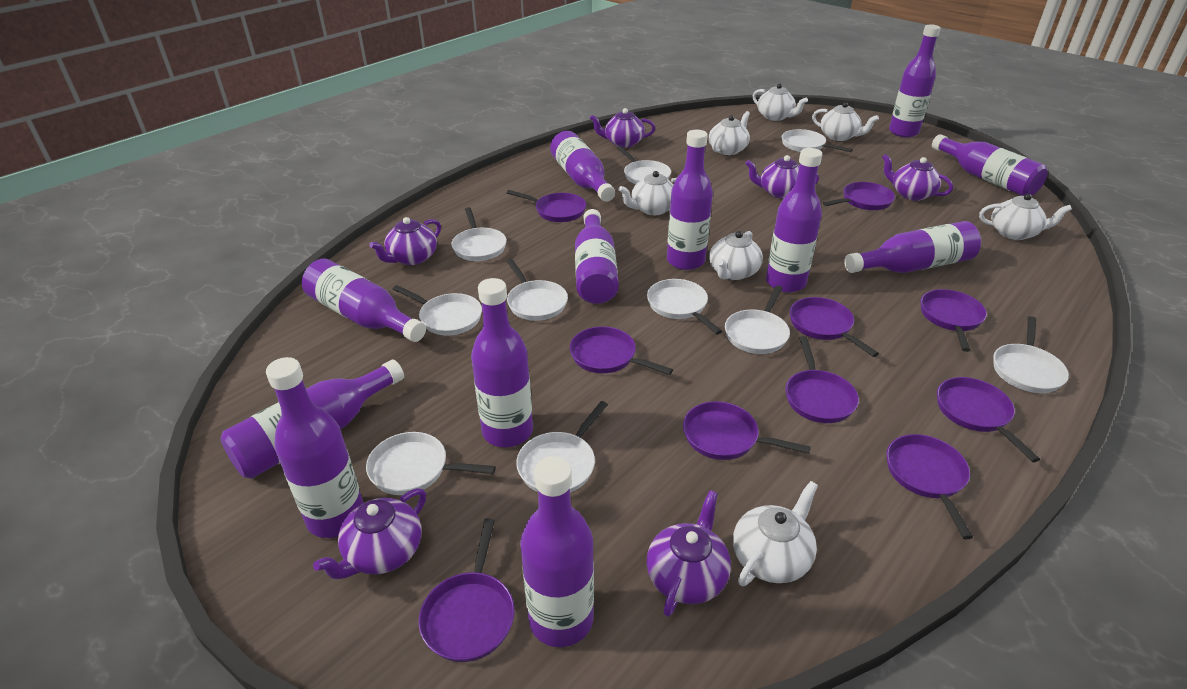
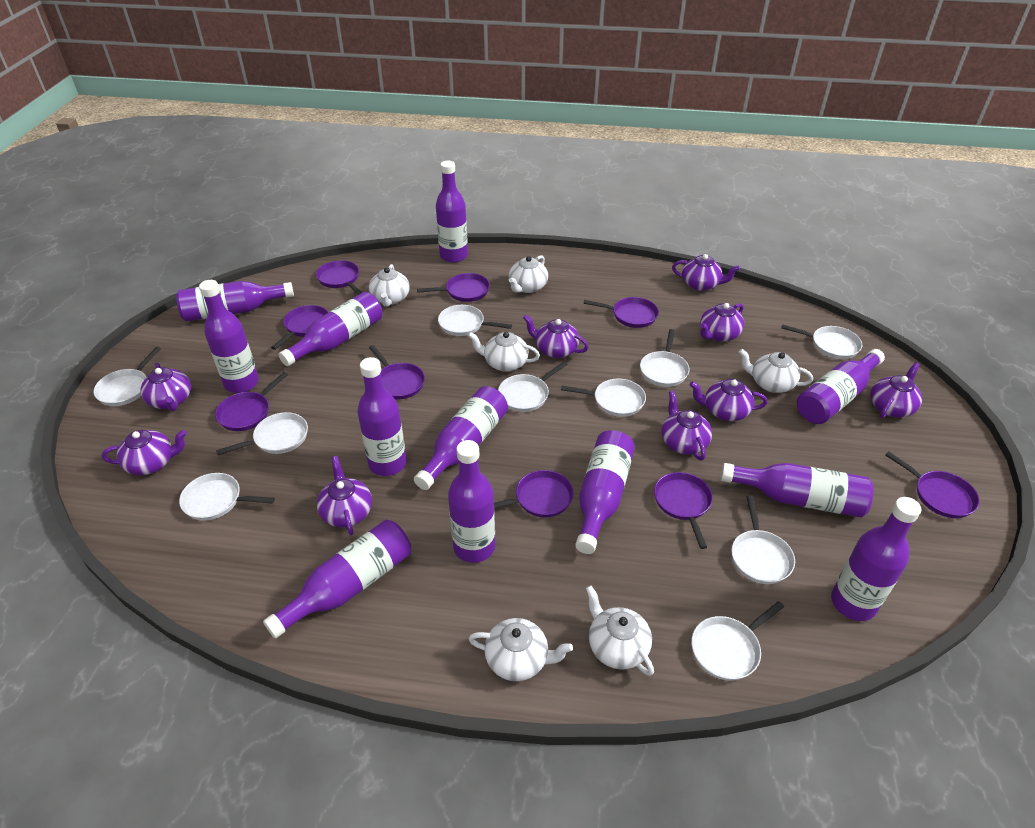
purple pan: 10 -> 9
purple teapot: 6 -> 9
white teapot: 7 -> 6

